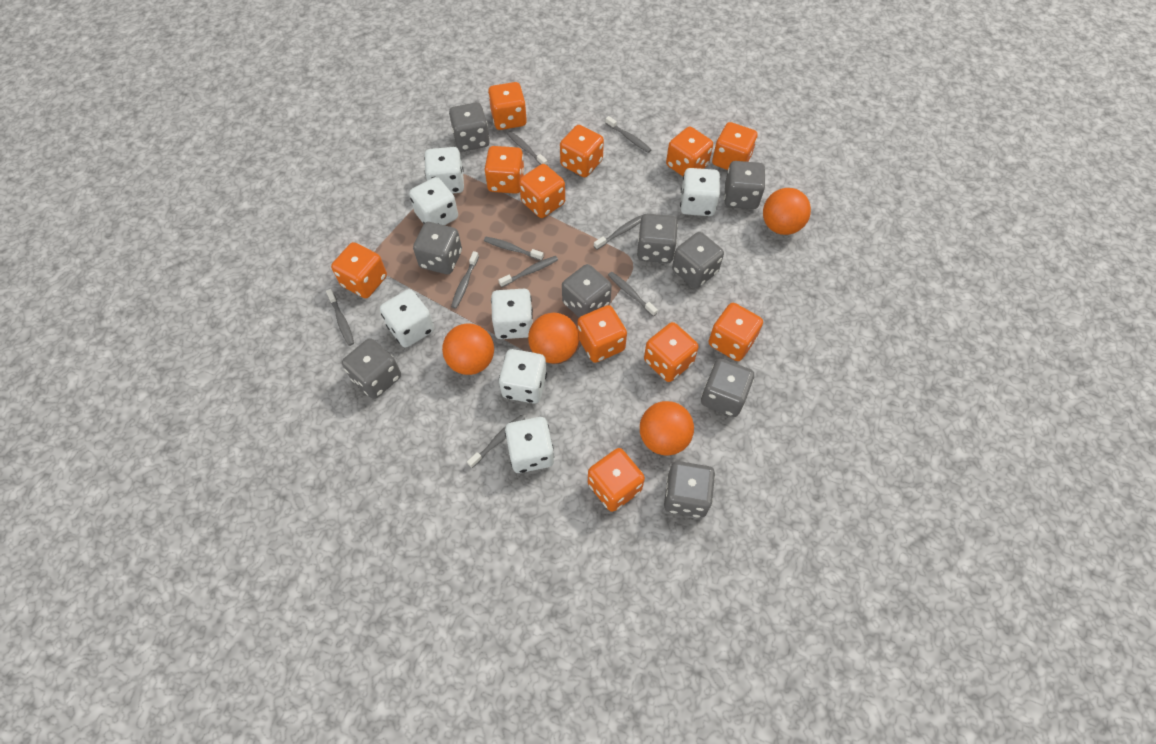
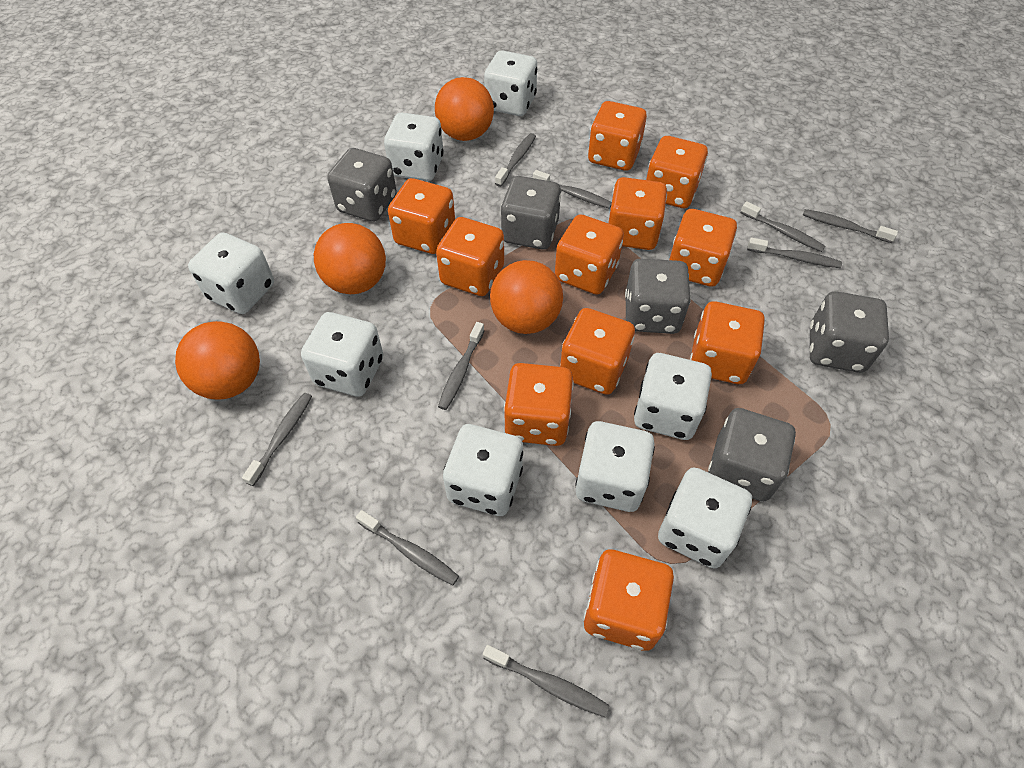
grey dice: 9 -> 5
white dice: 7 -> 8

